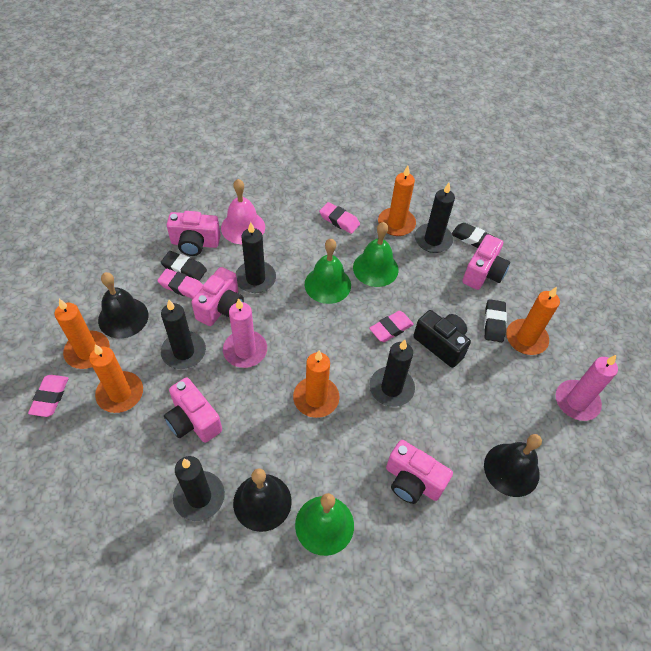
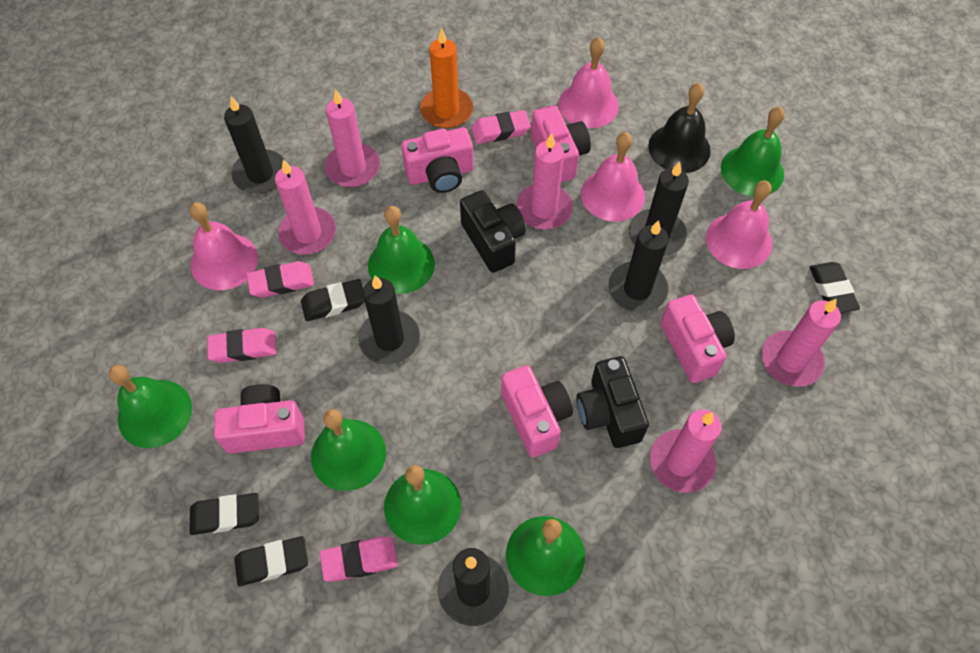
black bell: 3 -> 1
black camera: 1 -> 2
black eraser: 3 -> 4
green bell: 3 -> 6
orange candle: 5 -> 1
pink bell: 1 -> 4
pink candle: 2 -> 5

